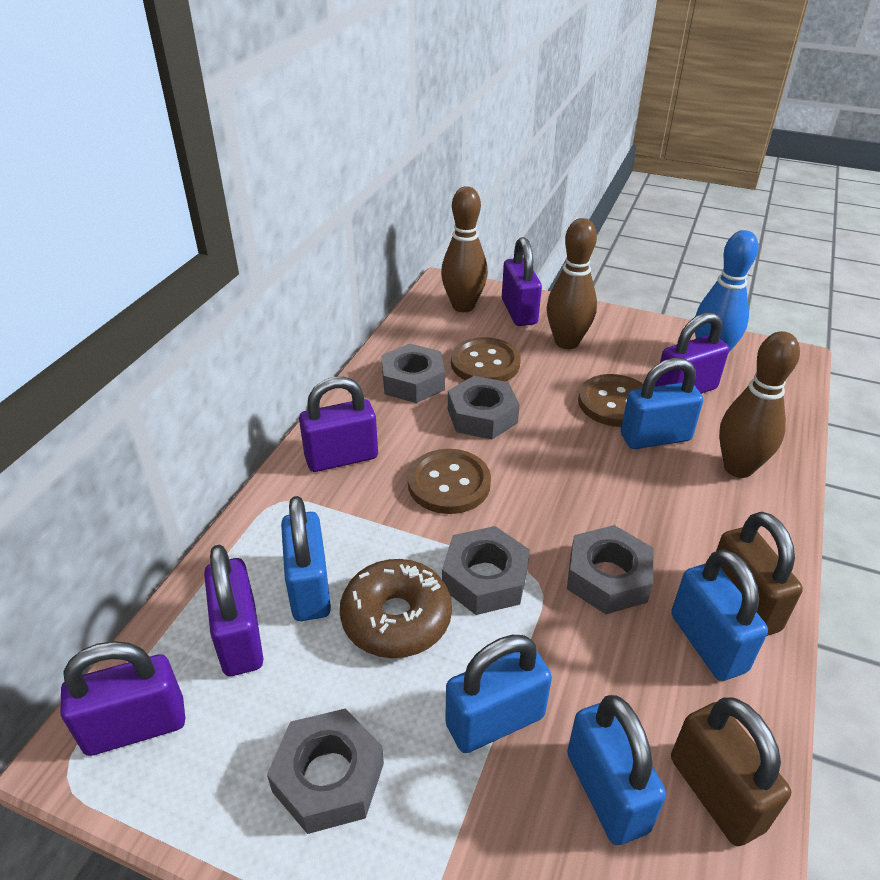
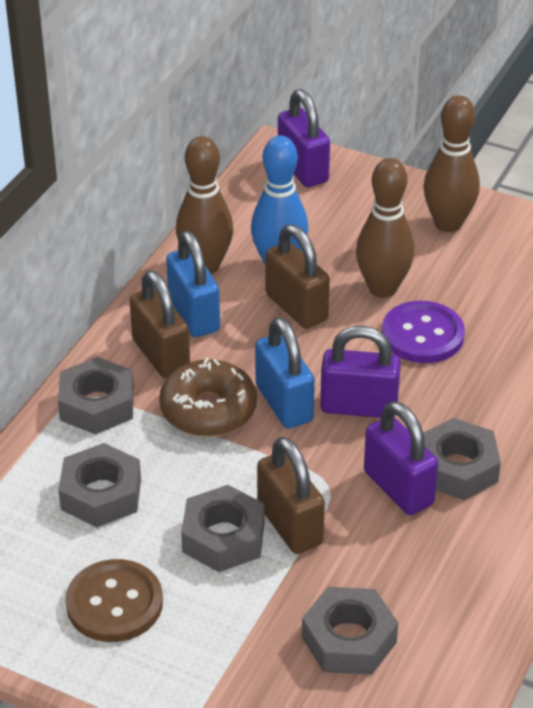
blue padlock: 5 -> 2
brown button: 3 -> 1
brown padlock: 2 -> 3
purple button: 0 -> 1
purple padlock: 5 -> 3

